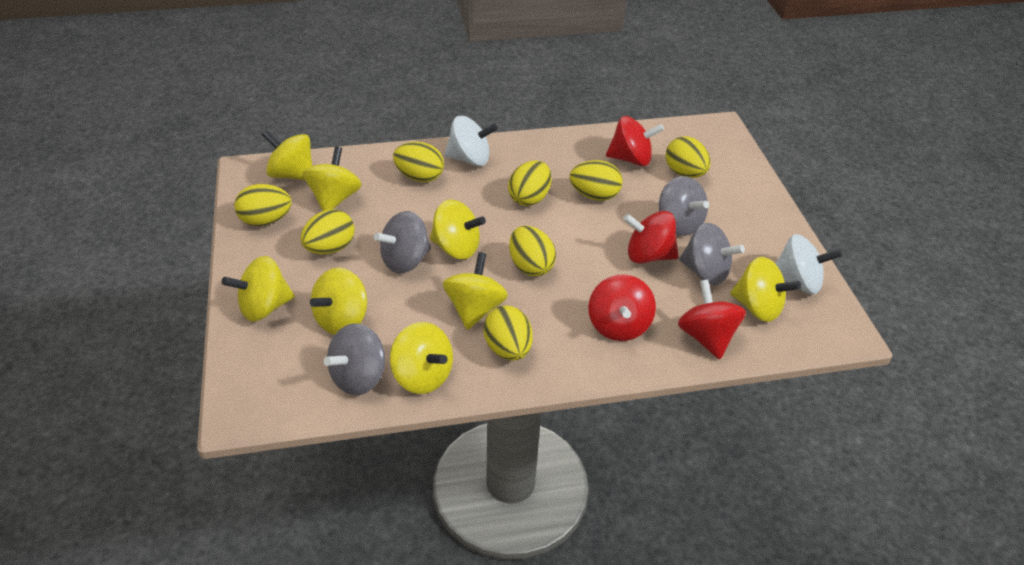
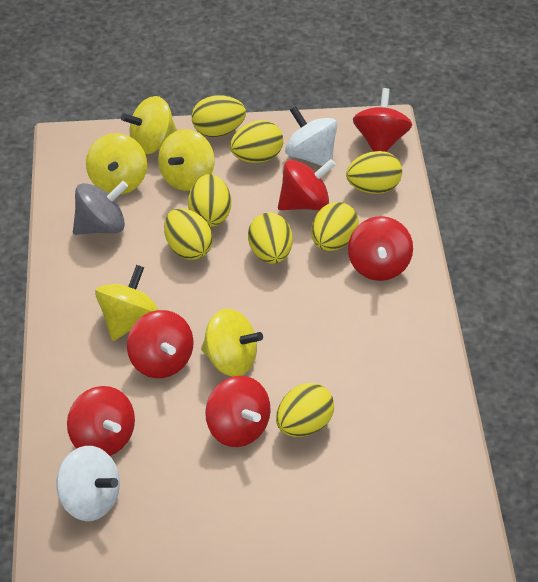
grey spinning top: 4 -> 1
red spinning top: 4 -> 6
yellow spinning top: 8 -> 5

